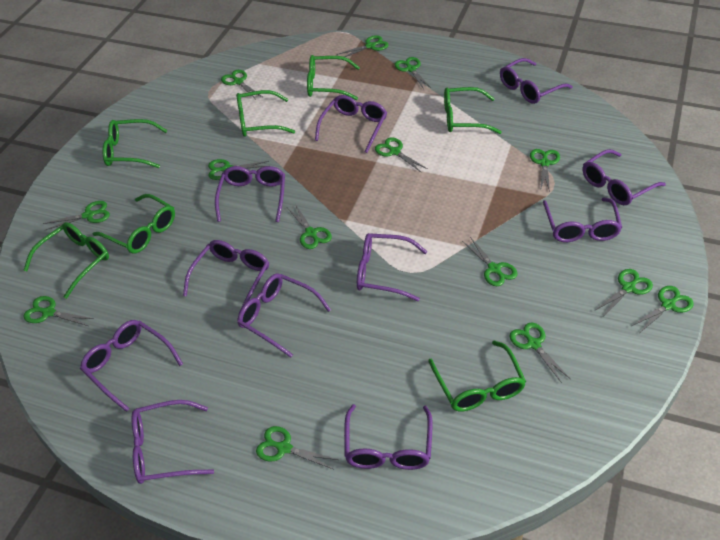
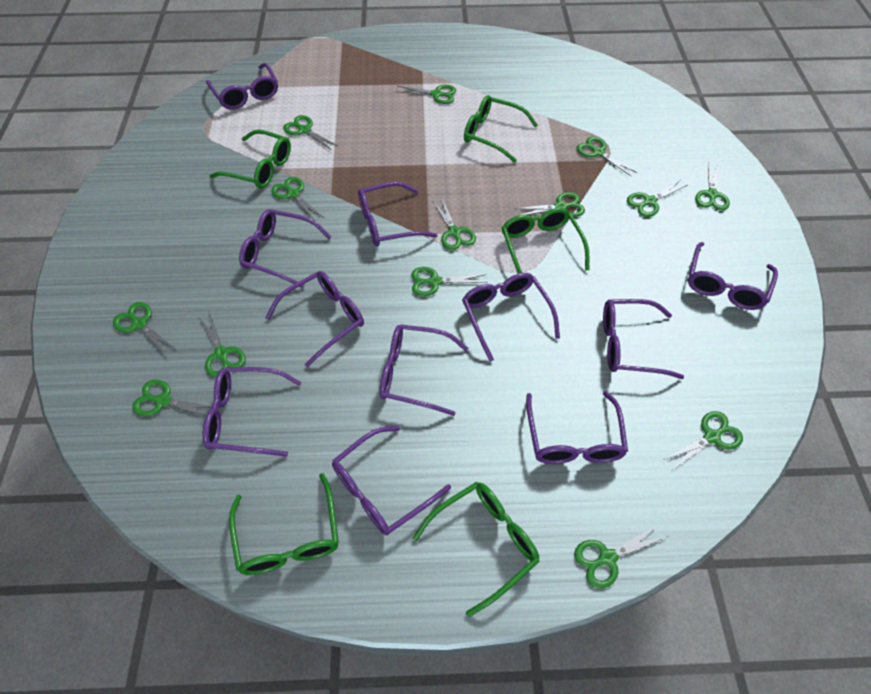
green glasses: 7 -> 5

